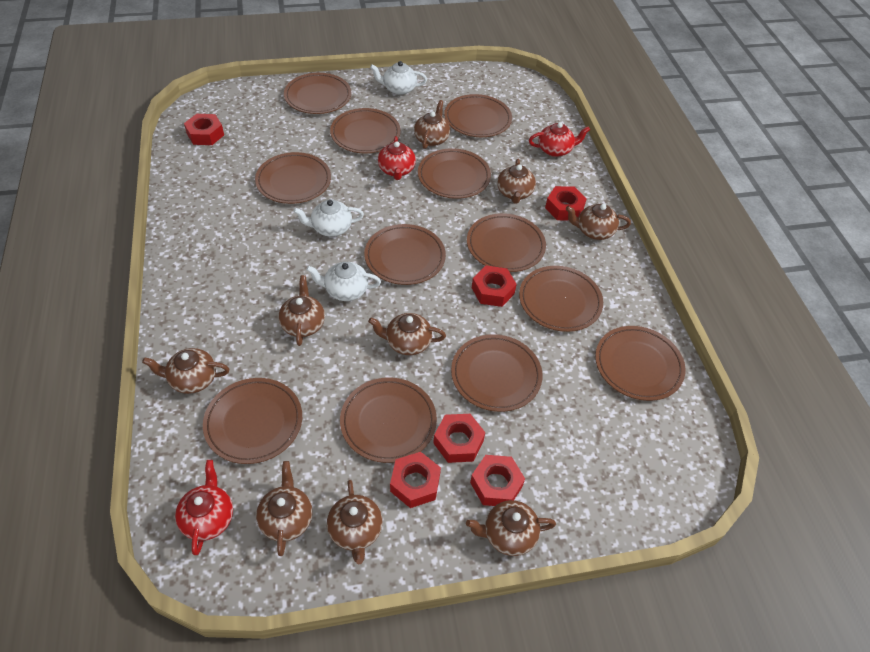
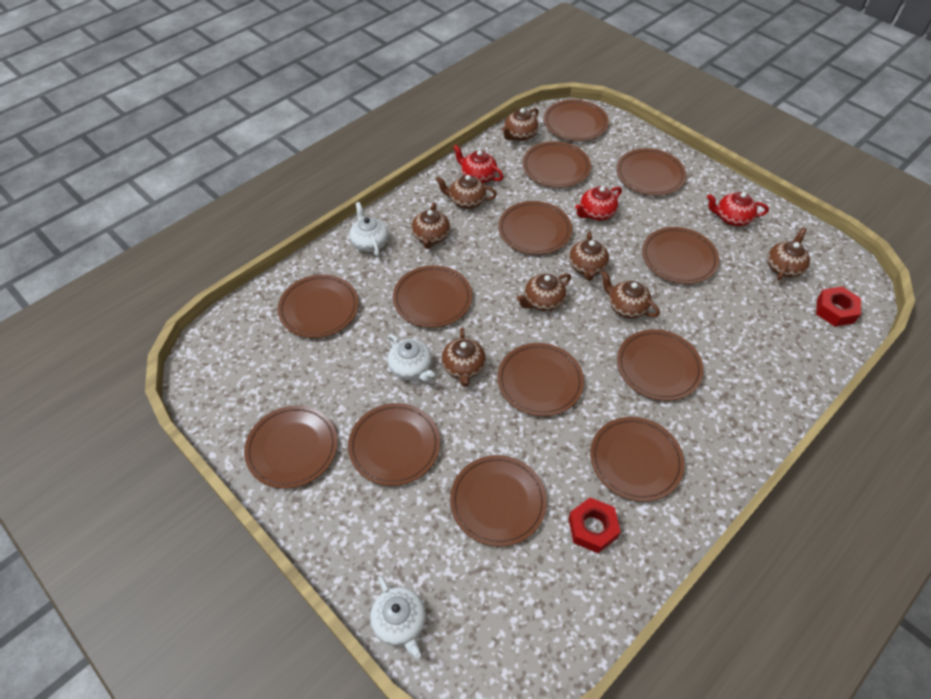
brown plate: 12 -> 13
brown teapot: 9 -> 8
red nut: 6 -> 2

